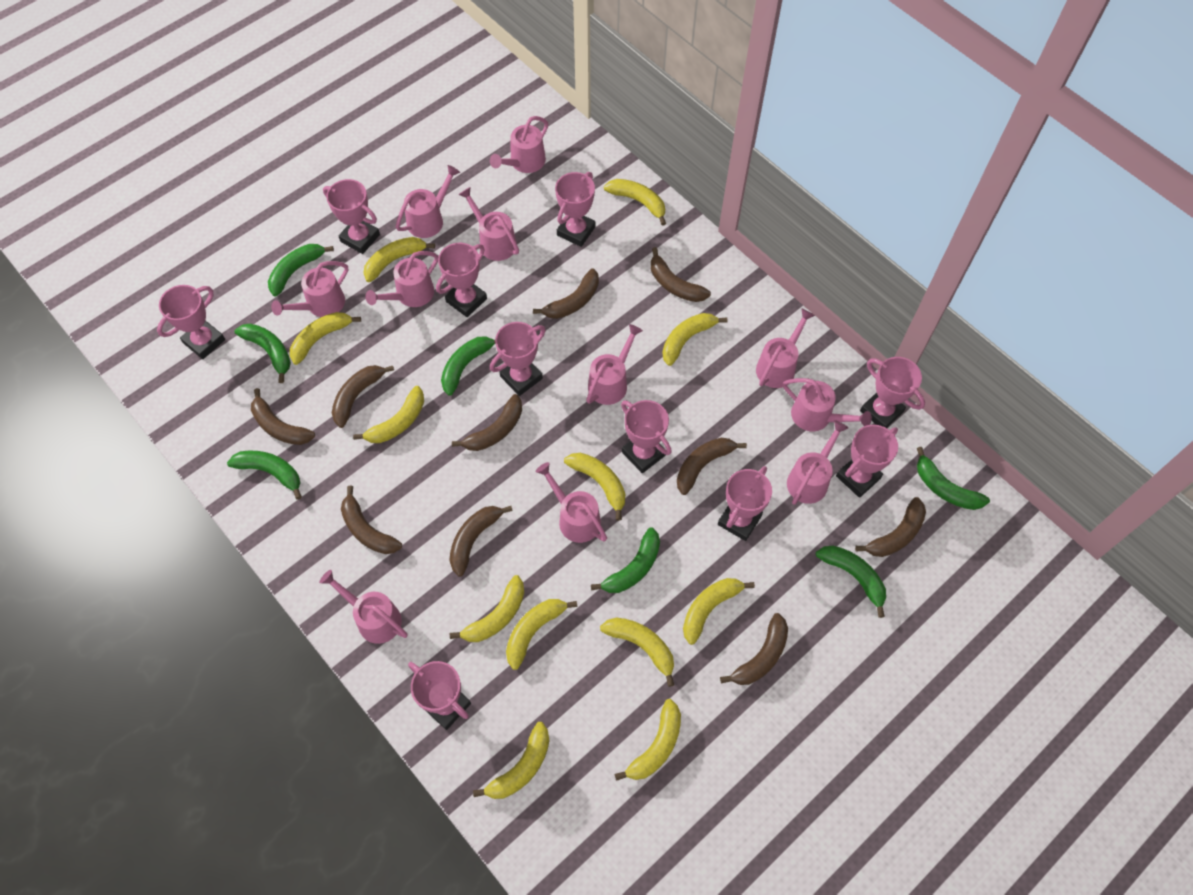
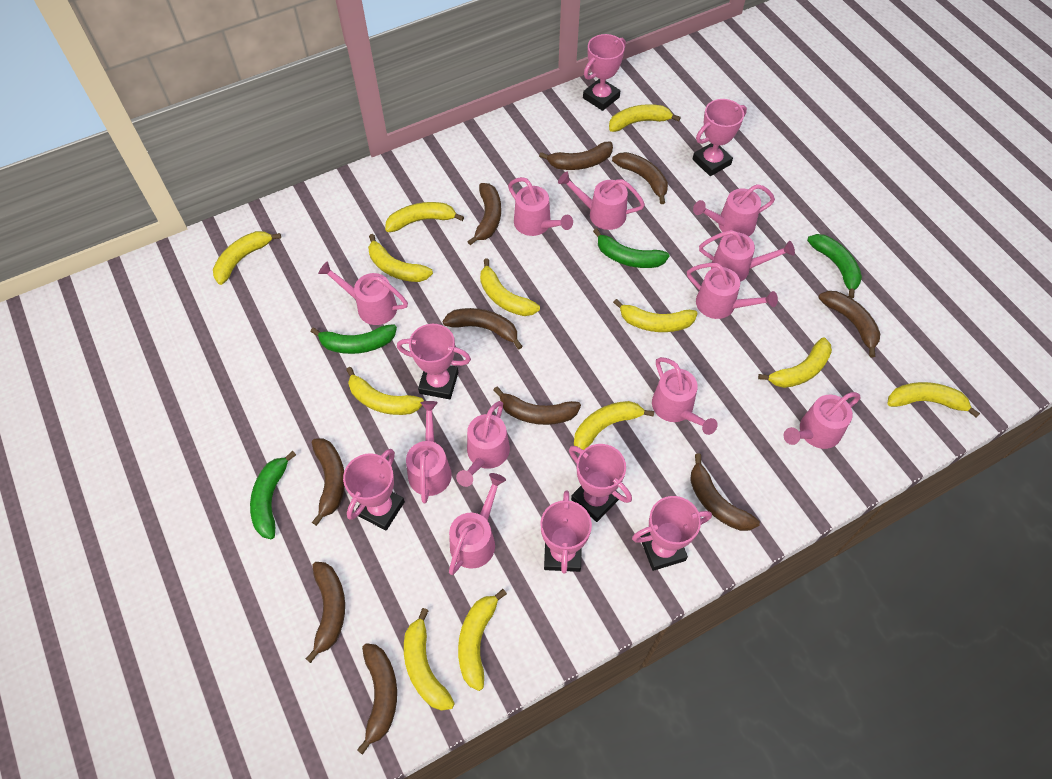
green banana: 7 -> 4
pink trophy: 10 -> 7

